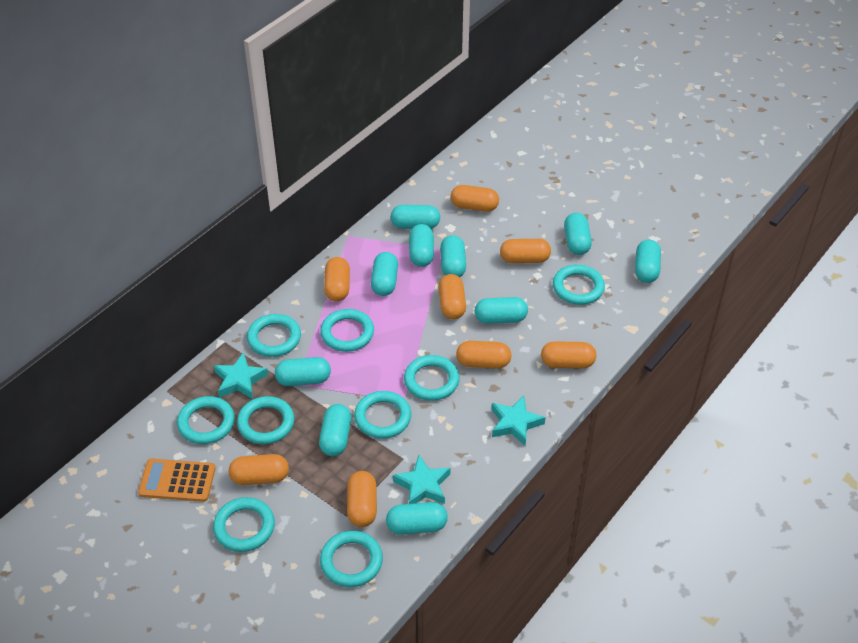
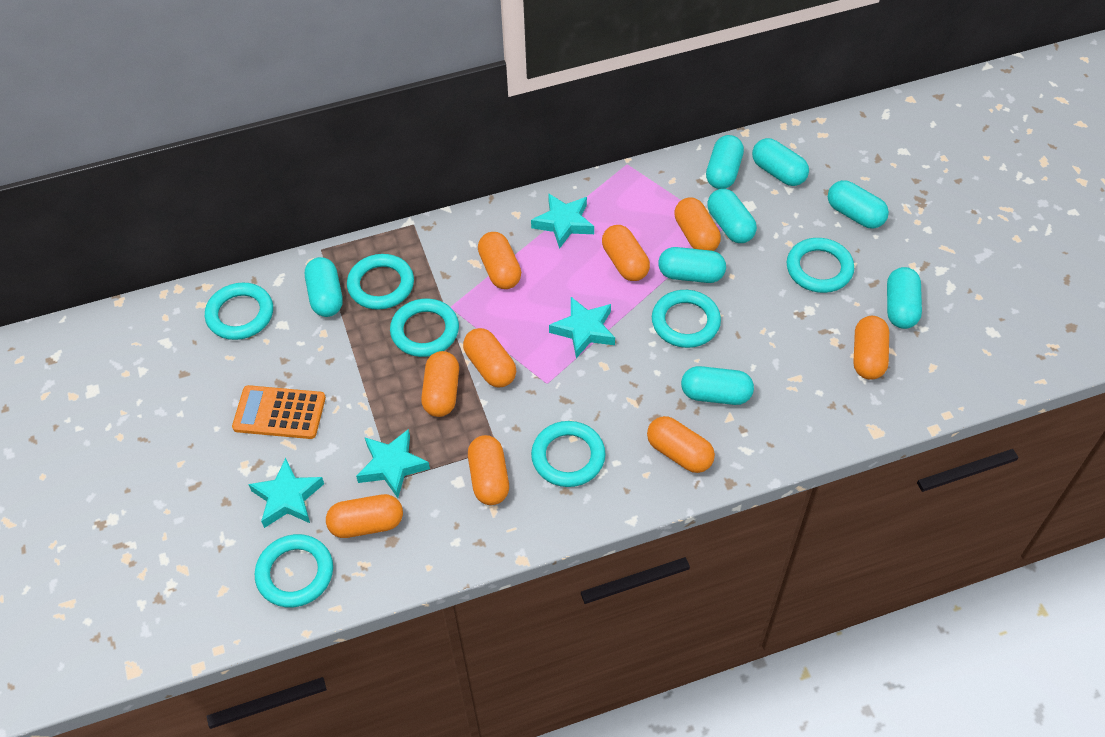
orange capsule: 8 -> 9
turquoise capsule: 10 -> 8
turquoise ring: 9 -> 7
turquoise star: 3 -> 4

